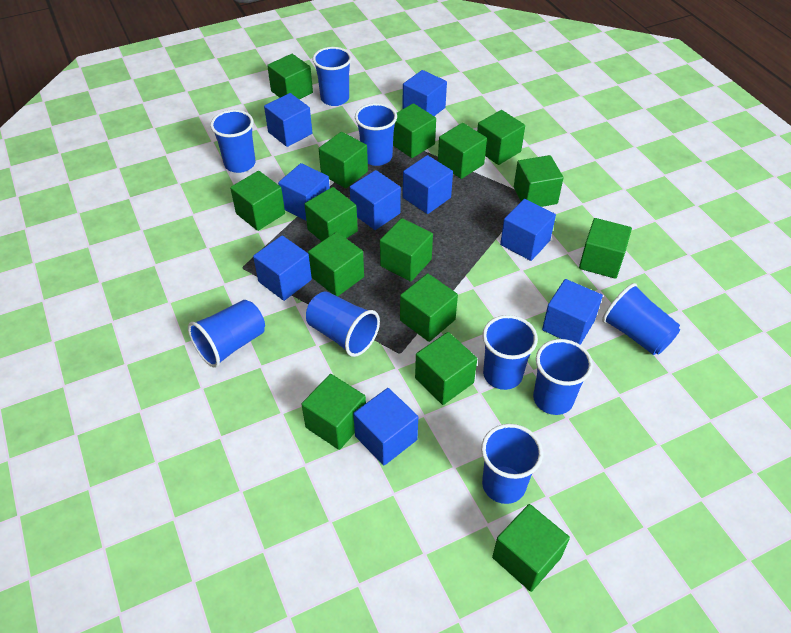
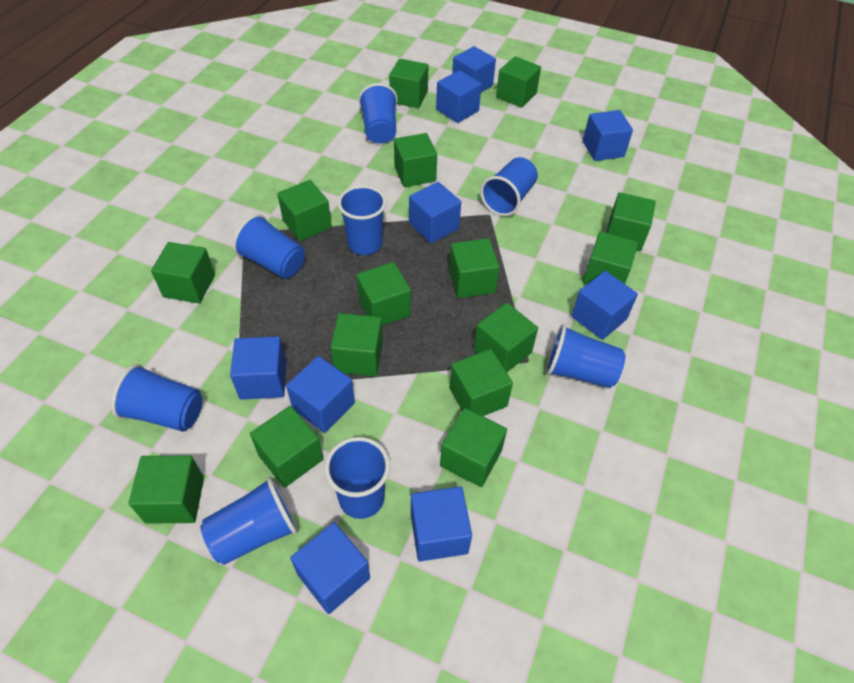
blue cup: 9 -> 8

